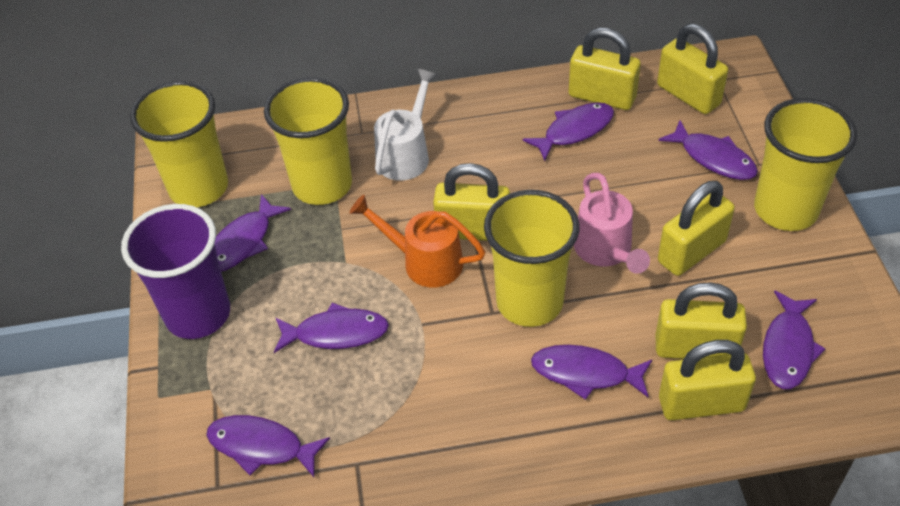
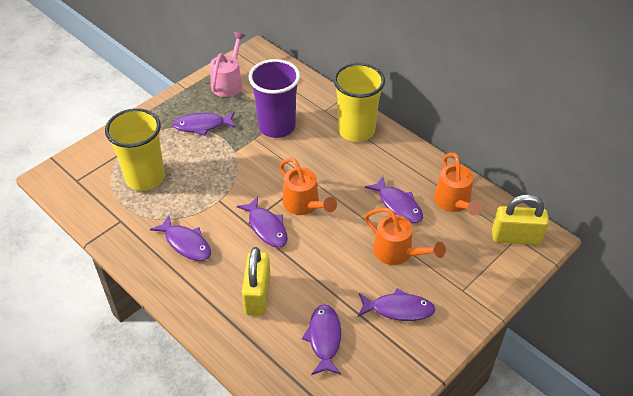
orange watering can: 1 -> 3
purple fish: 7 -> 6
white watering can: 1 -> 0
yellow cup: 4 -> 2
yellow padlock: 6 -> 2

